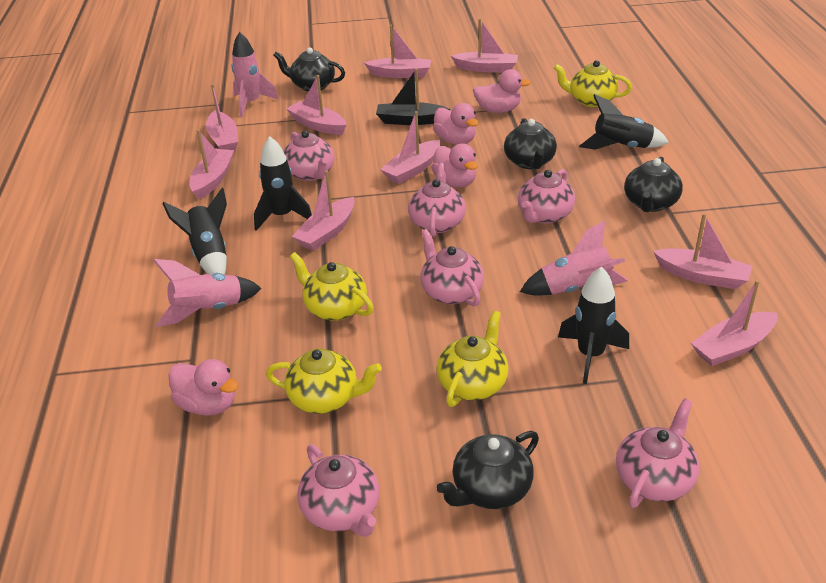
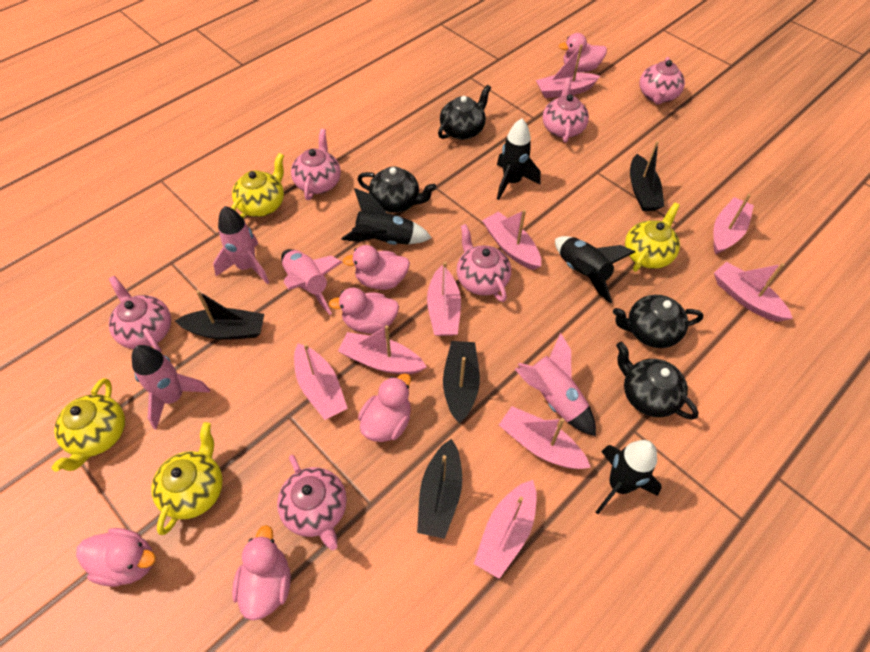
black boat: 1 -> 4
pink duck: 4 -> 6
pink rocket: 3 -> 4

